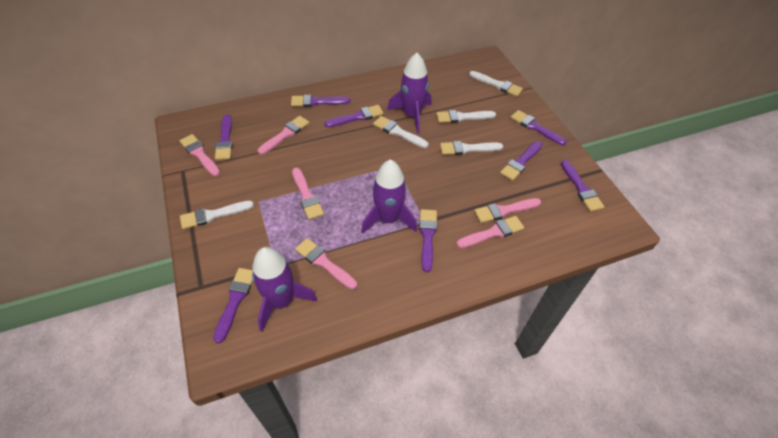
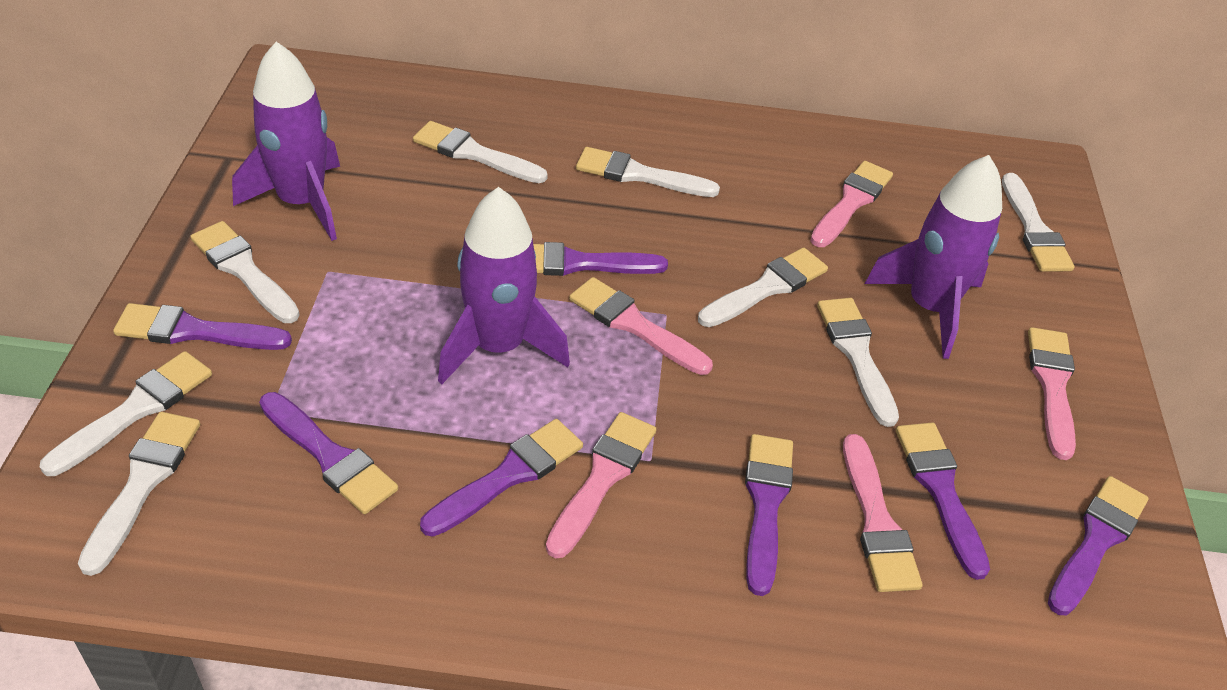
pink brush: 6 -> 5
purple brush: 8 -> 7
white brush: 5 -> 8

